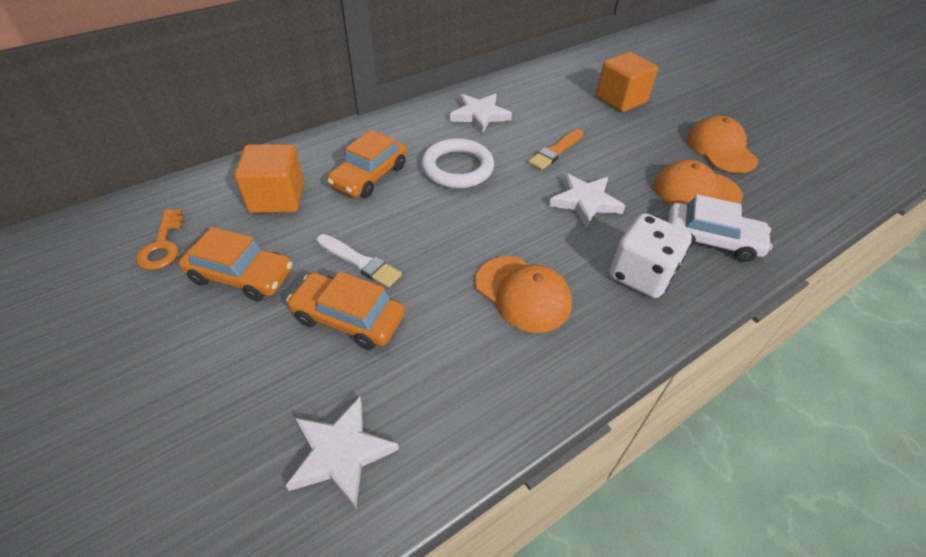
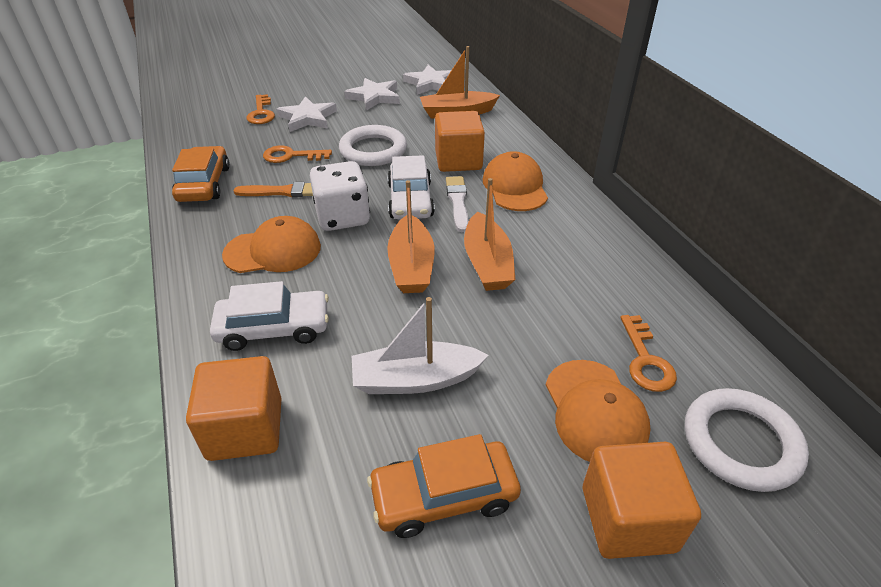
orange boat: 0 -> 3
orange car: 3 -> 2
orange cube: 2 -> 3
orange key: 1 -> 3
white boat: 0 -> 1
white car: 1 -> 2
white ring: 1 -> 2

